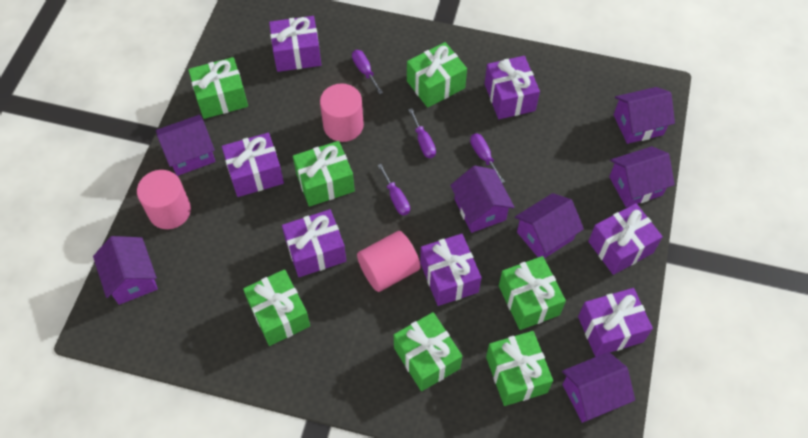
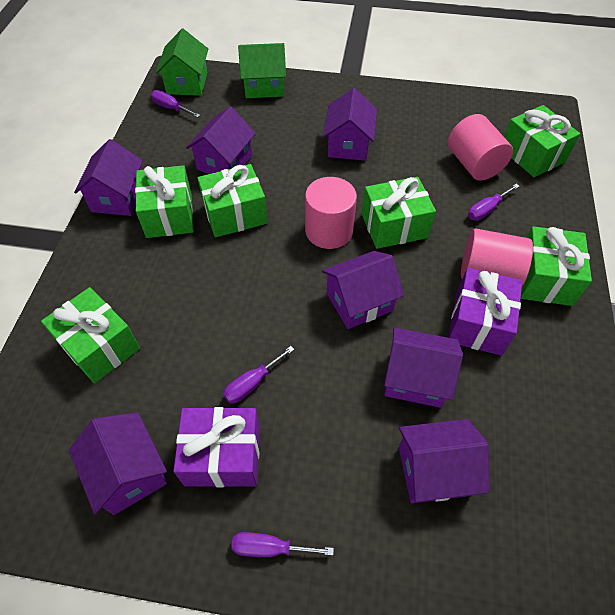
green gift: 7 -> 6
green house: 0 -> 2
purple gift: 7 -> 2

